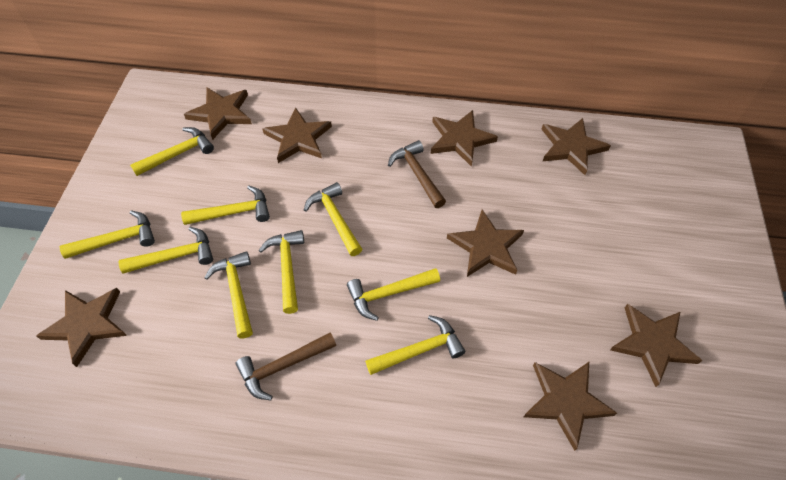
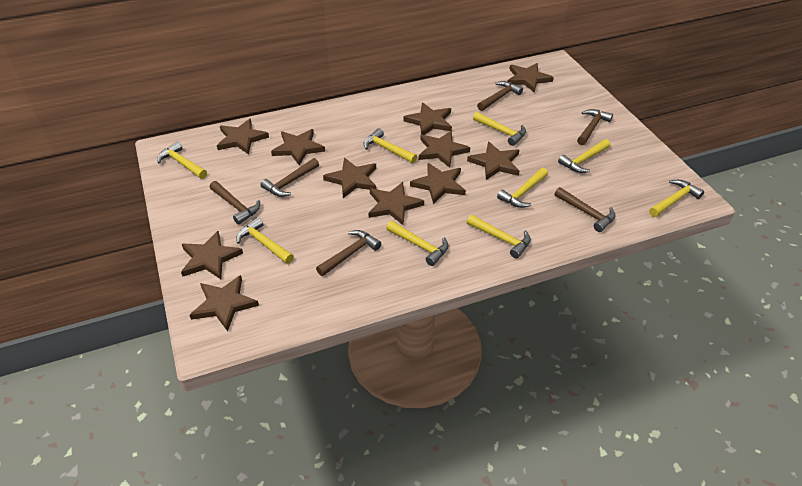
brown hammer: 2 -> 6
brown star: 8 -> 11

